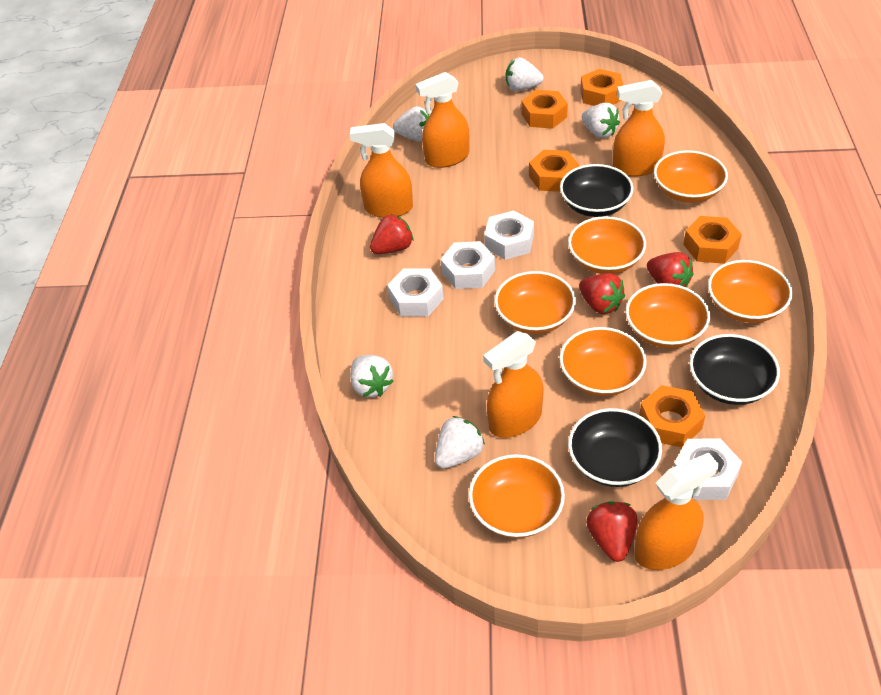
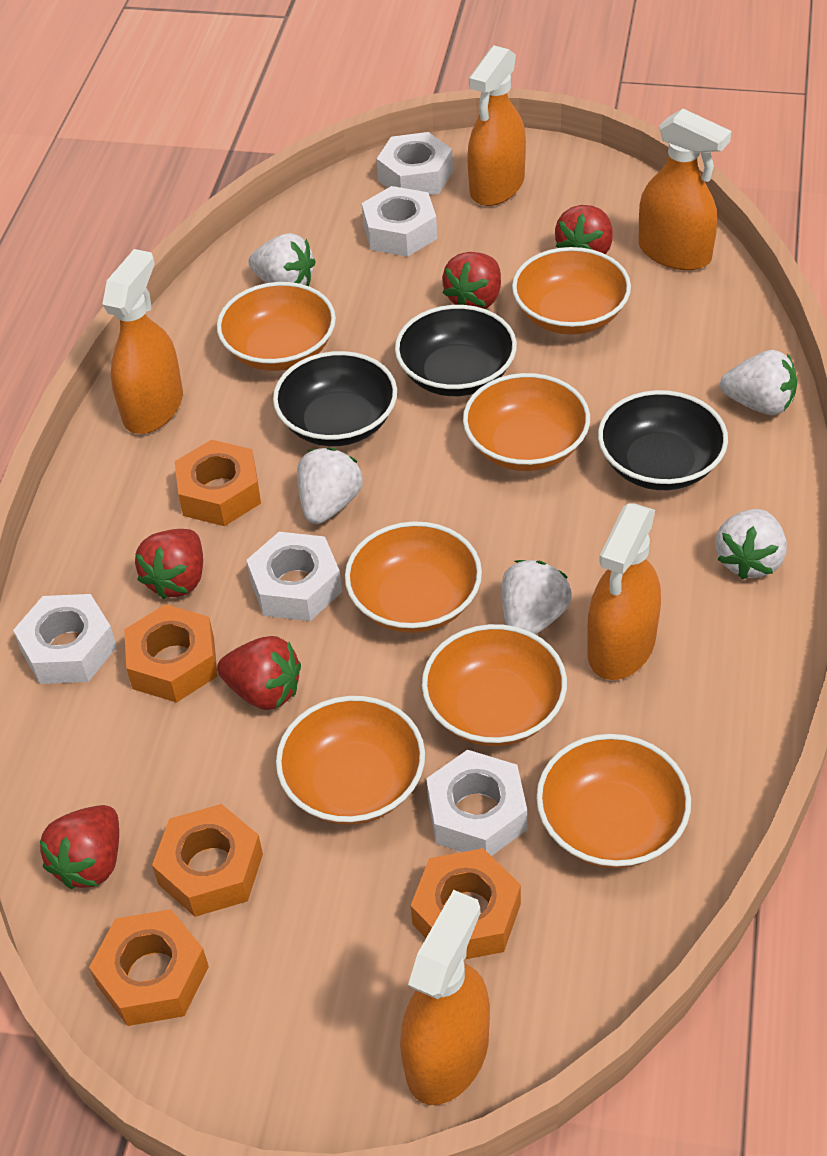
red strawberry: 4 -> 5
white nut: 4 -> 5

